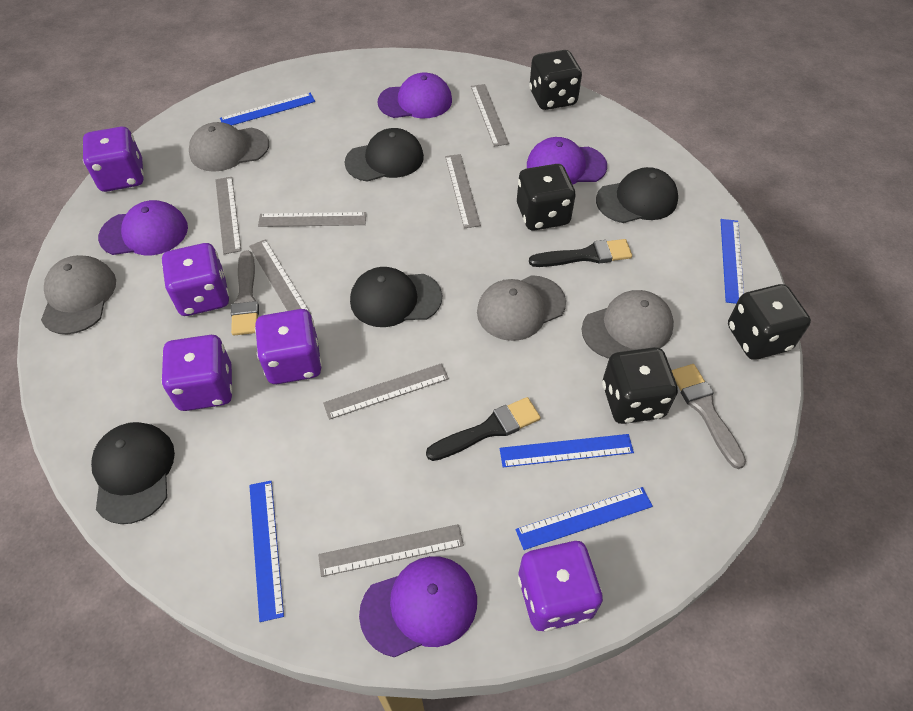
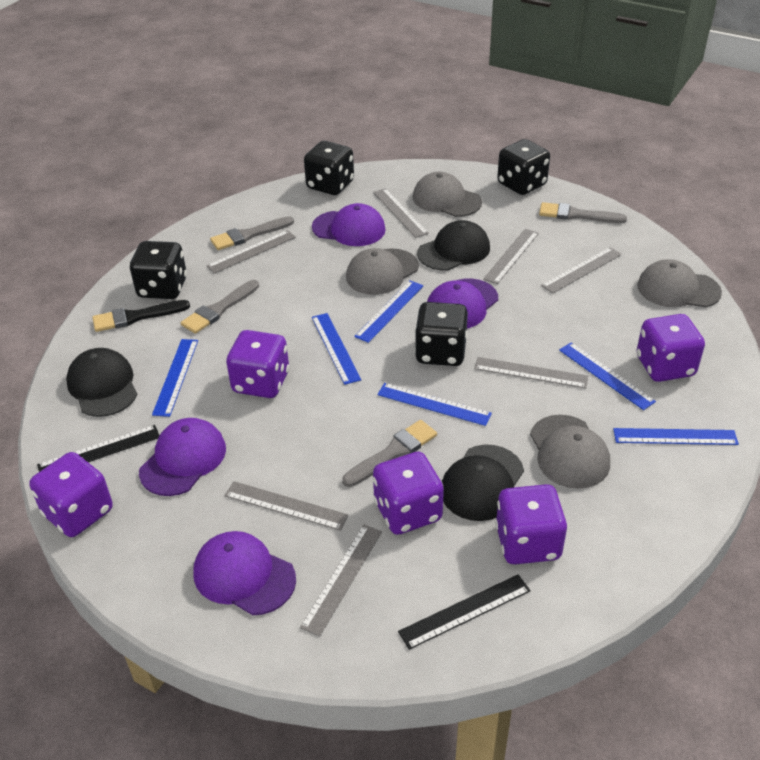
black brush: 2 -> 1
black cap: 4 -> 3
black ruler: 0 -> 2
blue ruler: 5 -> 6
grey brush: 2 -> 4

